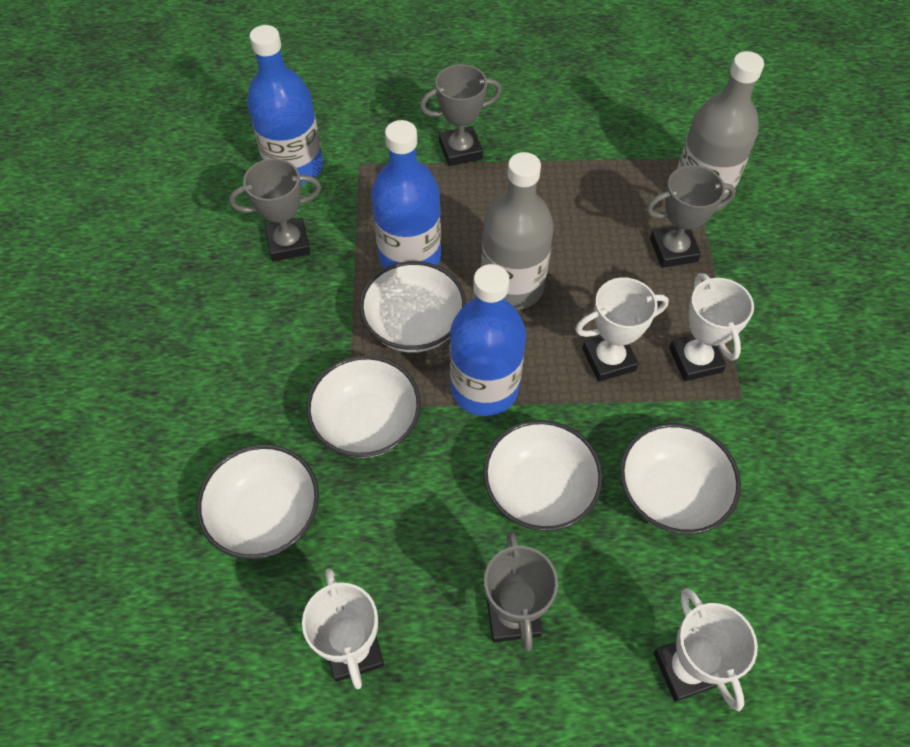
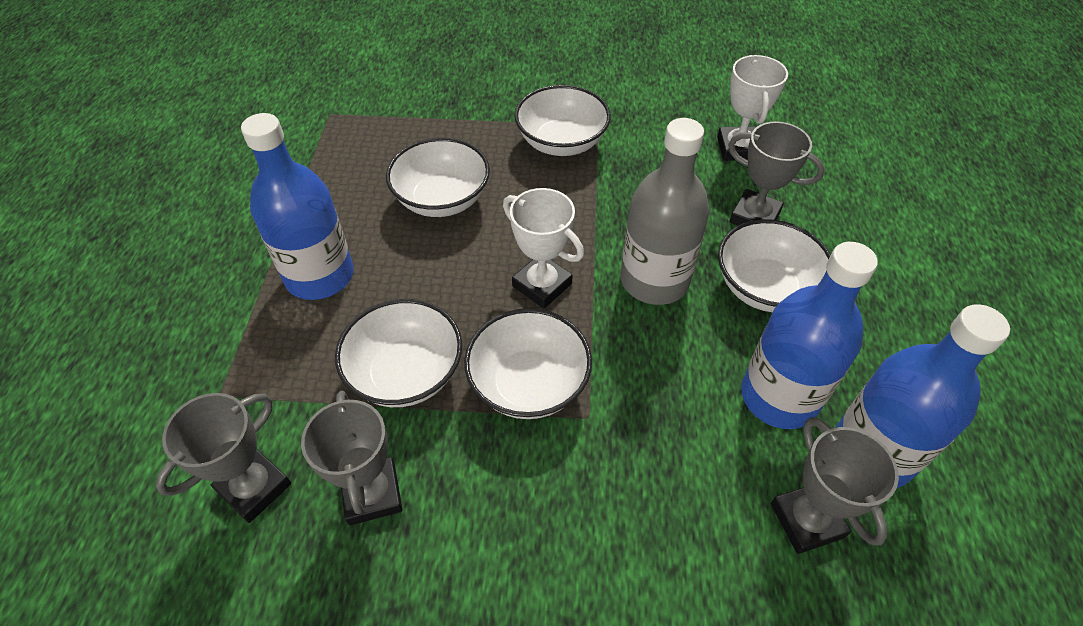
grey bottle: 2 -> 1
white trophy: 4 -> 2

